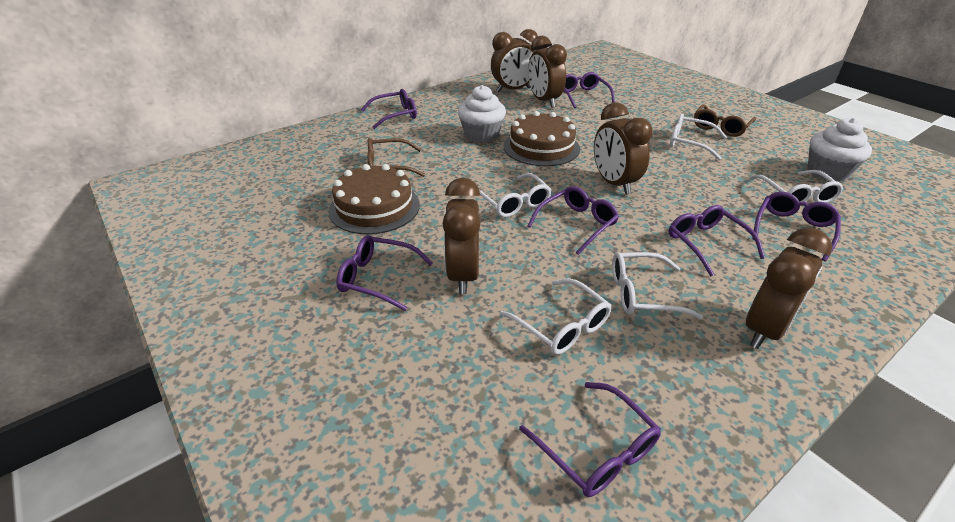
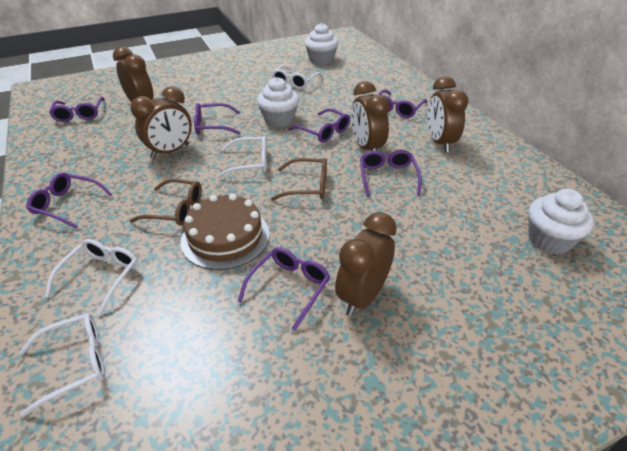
brown cake: 2 -> 1
white cupcake: 2 -> 3
white glasses: 5 -> 4

